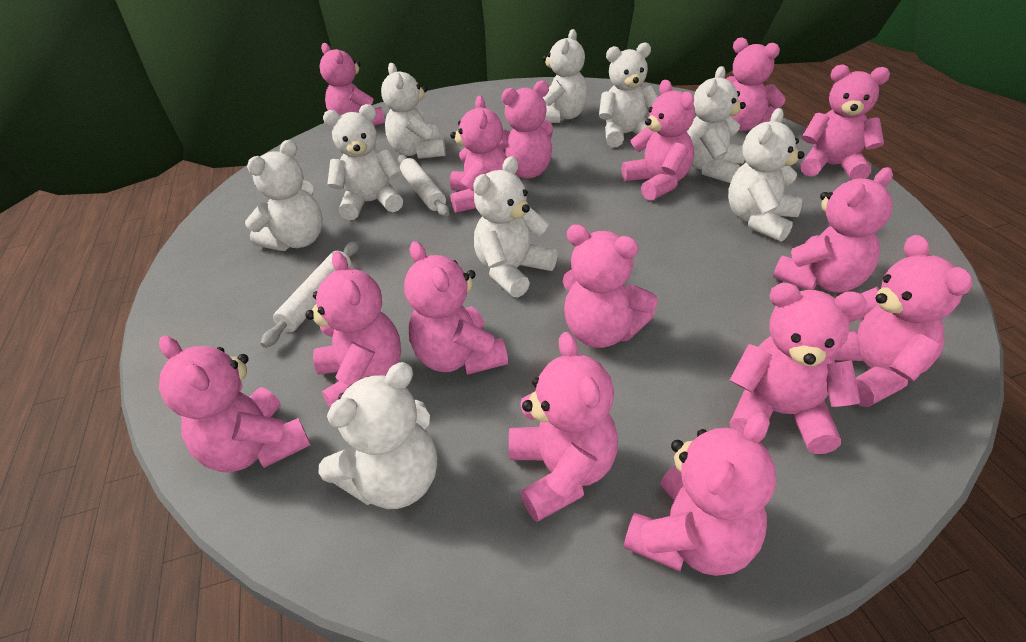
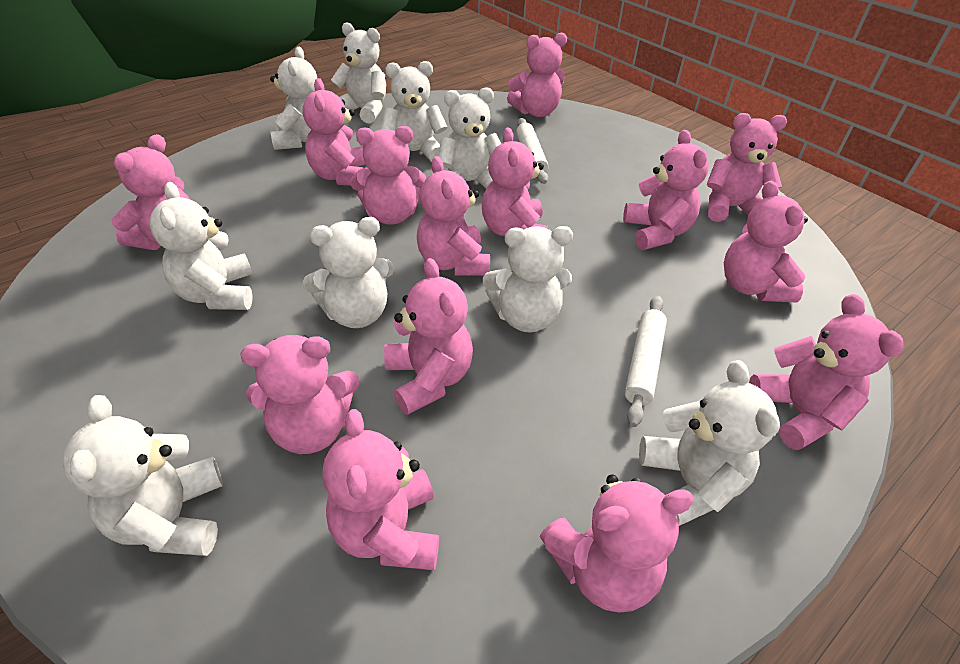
pink teddy bear: 15 -> 14

